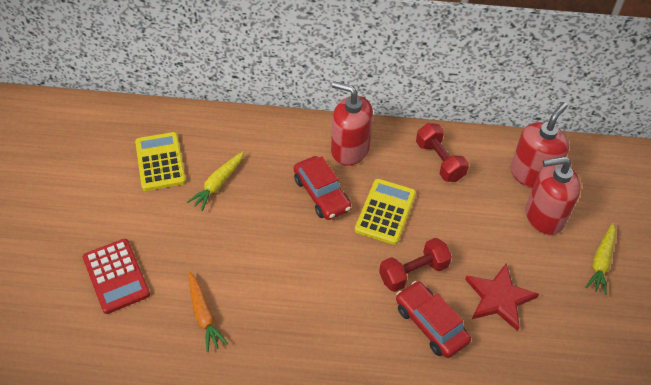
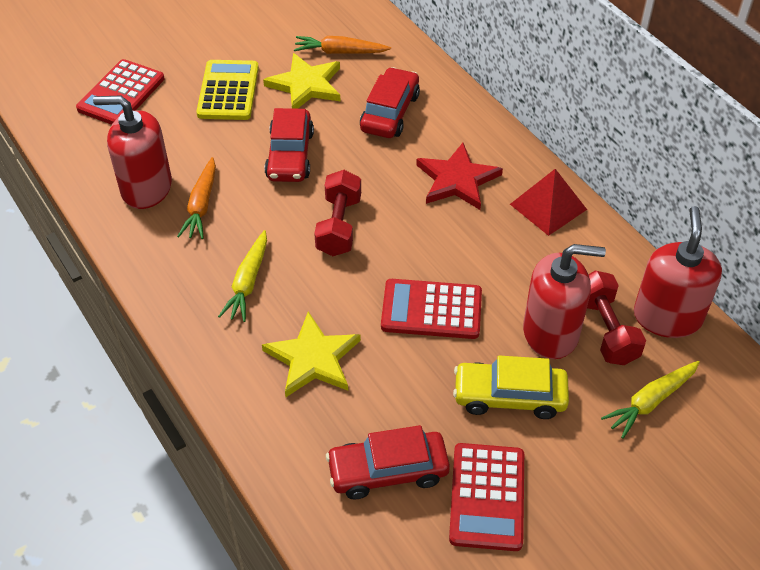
orange carrot: 1 -> 2
red calculator: 1 -> 3
red car: 2 -> 3
red pyramid: 0 -> 1
yellow calculator: 2 -> 1
yellow car: 0 -> 1
yellow star: 0 -> 2

